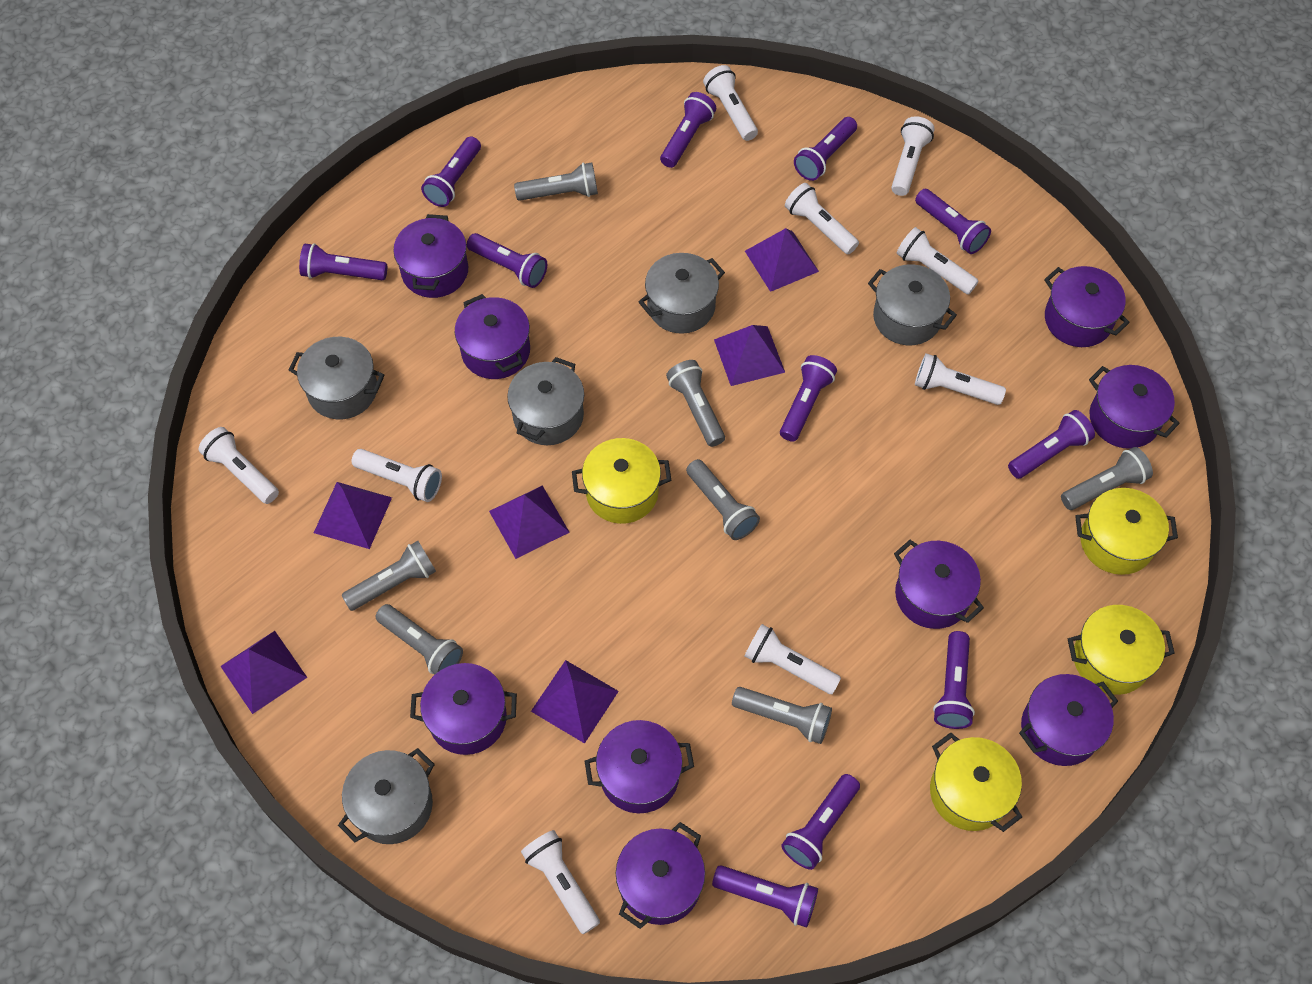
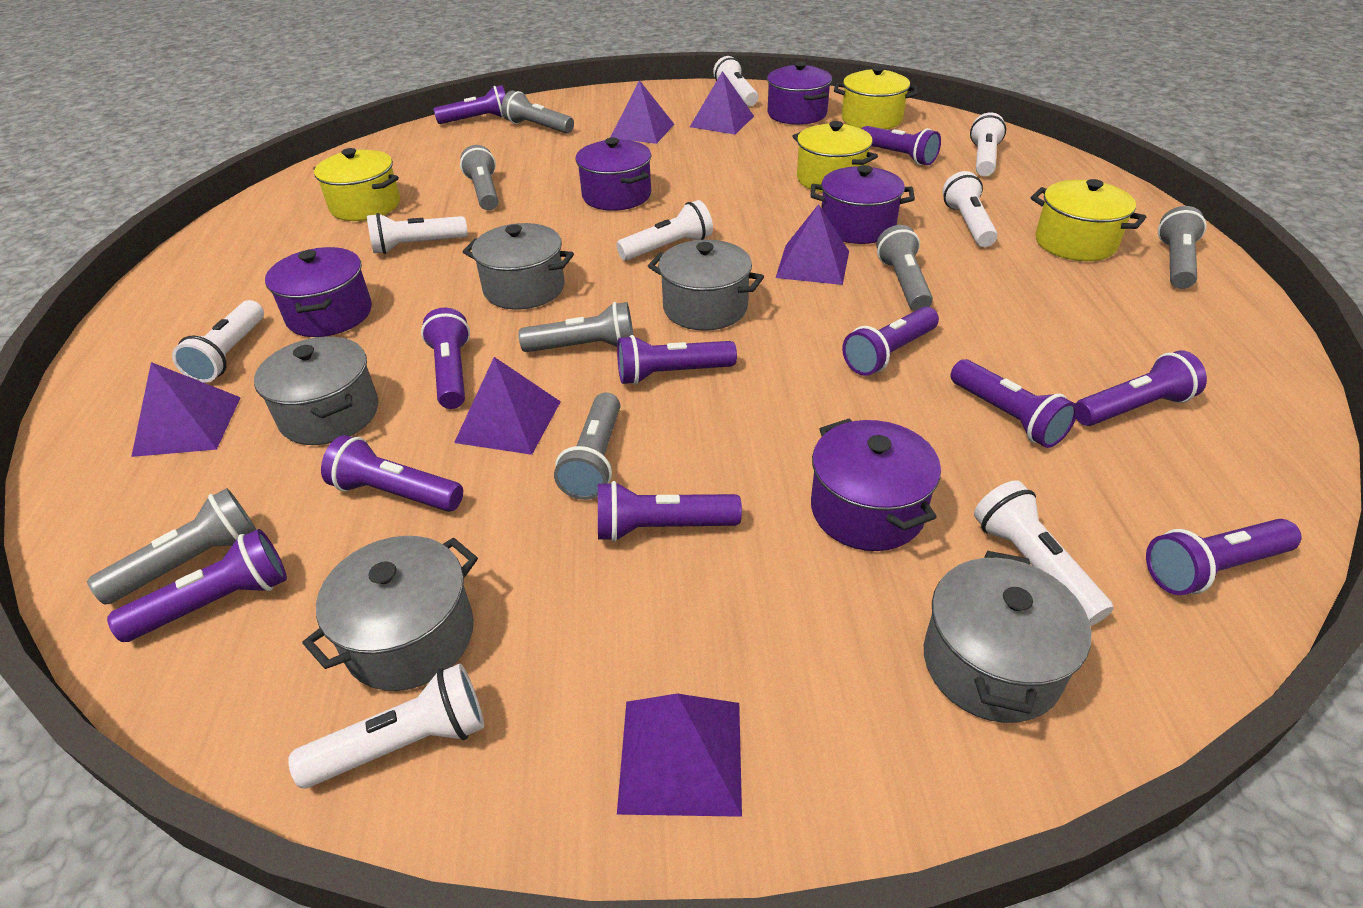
purple pot: 9 -> 5
white flashlight: 9 -> 8

